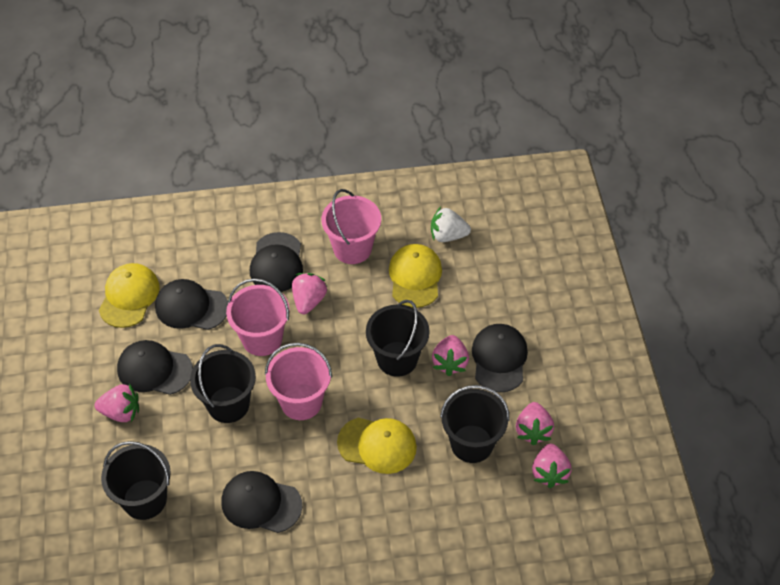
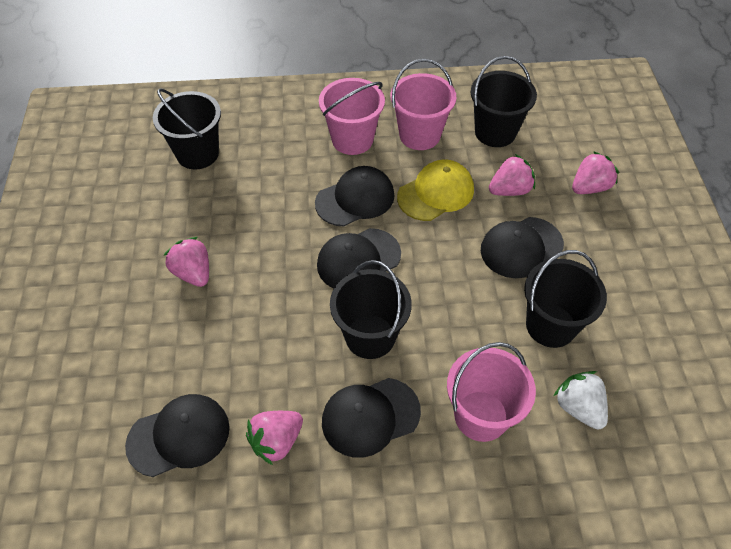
pink strawberry: 5 -> 4
yellow cap: 3 -> 1

